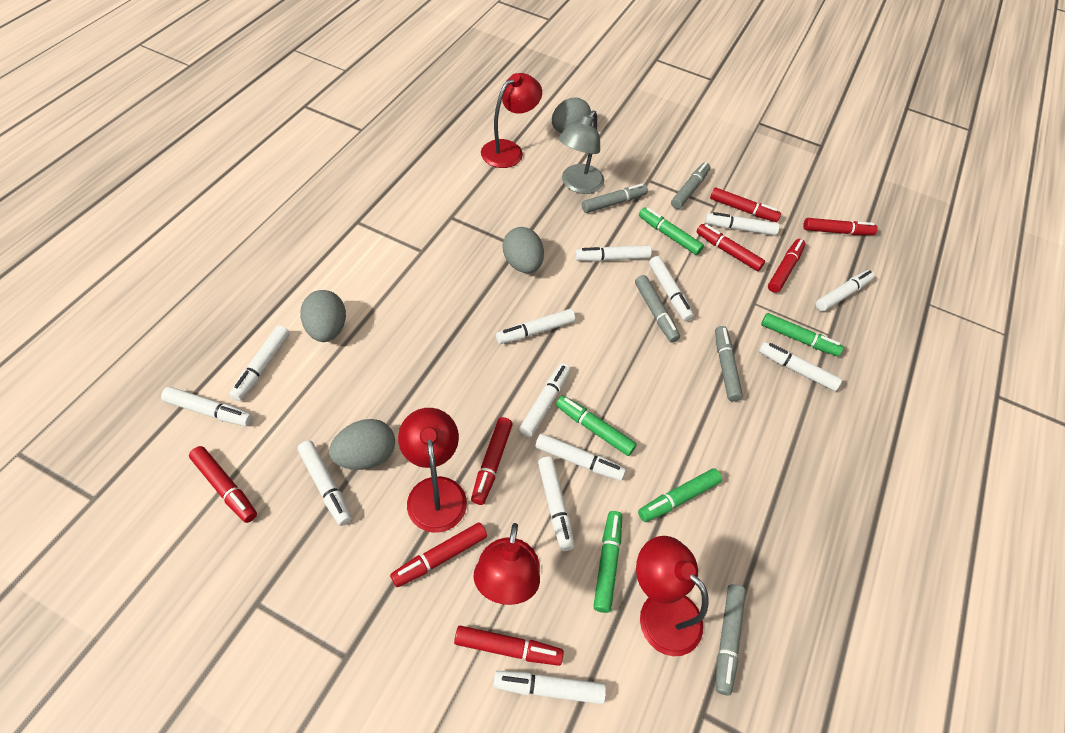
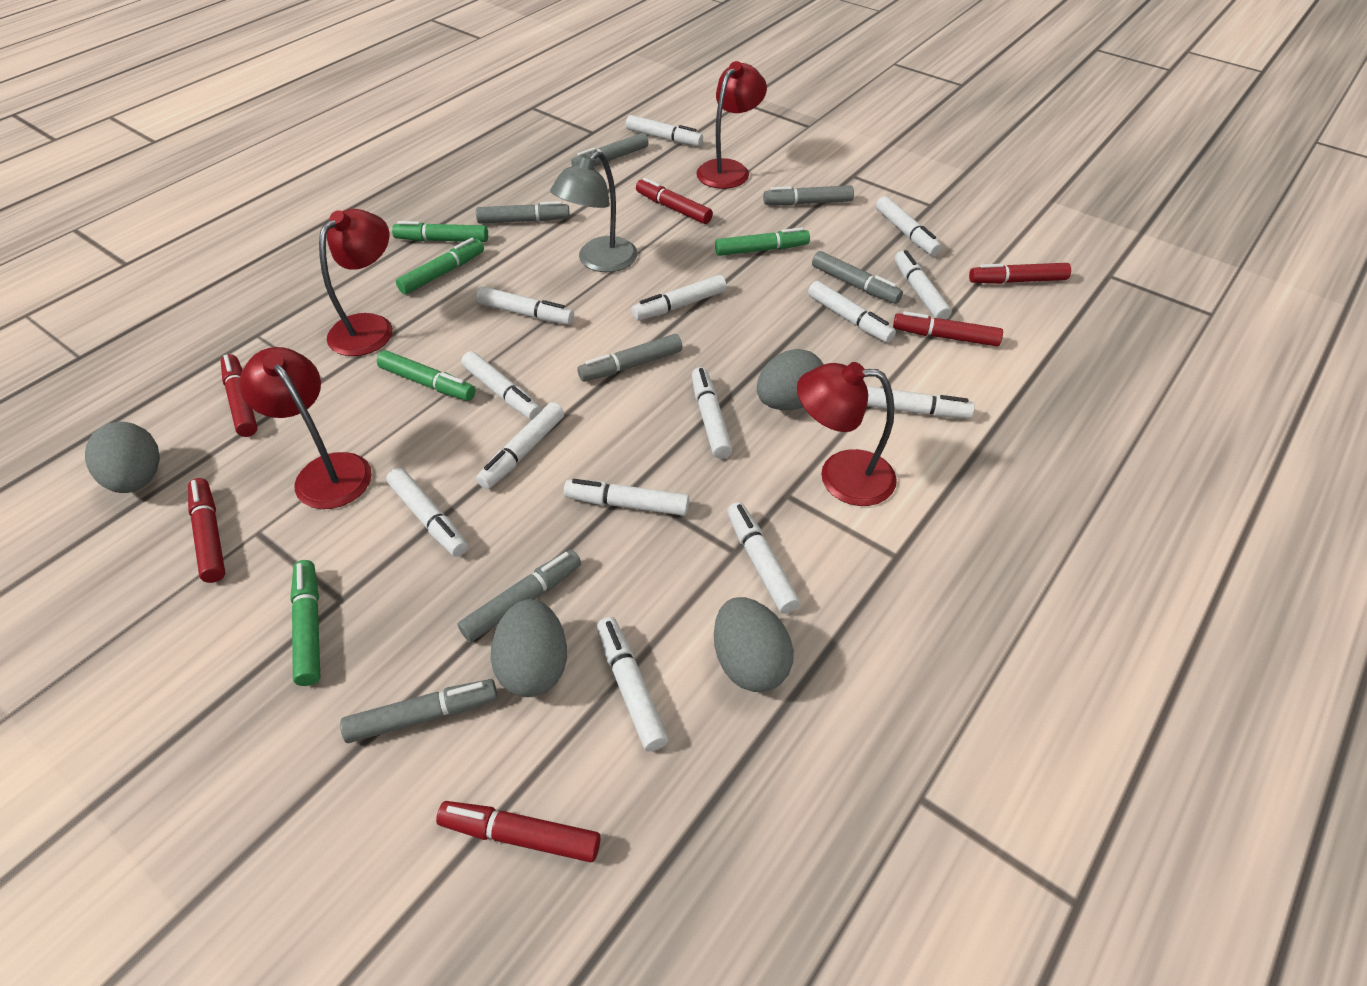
grey marker: 5 -> 7
red marker: 8 -> 6
white marker: 13 -> 14

